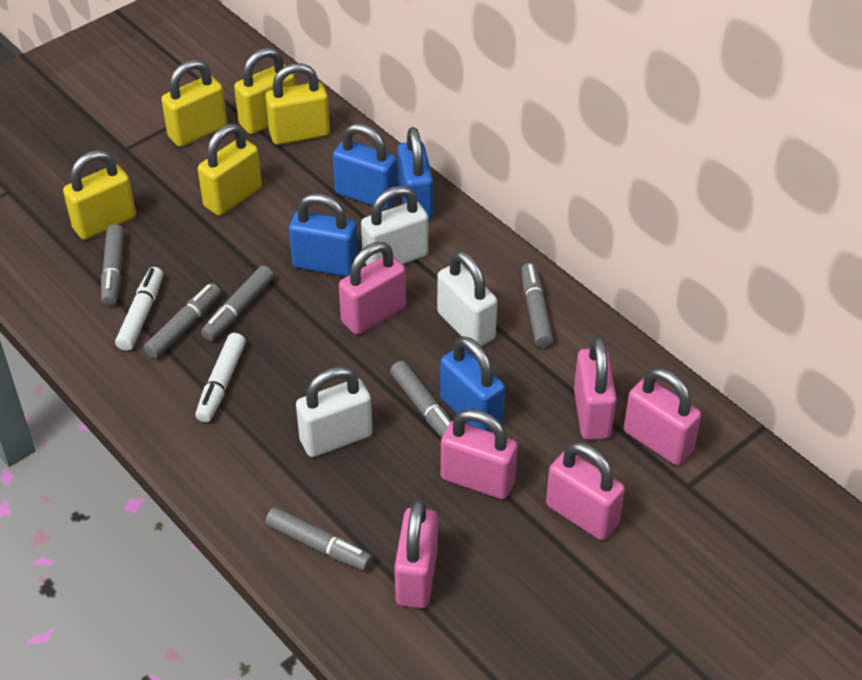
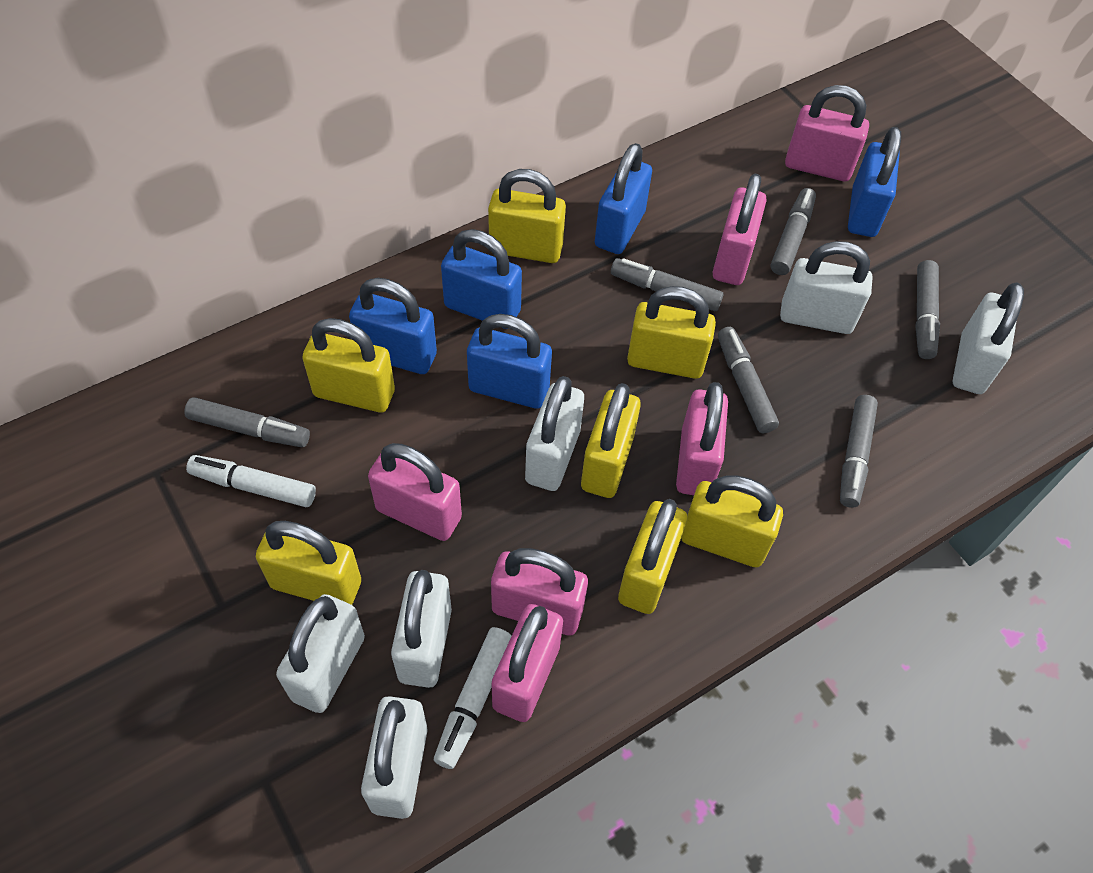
blue padlock: 4 -> 5
white padlock: 3 -> 6
yellow padlock: 5 -> 7

